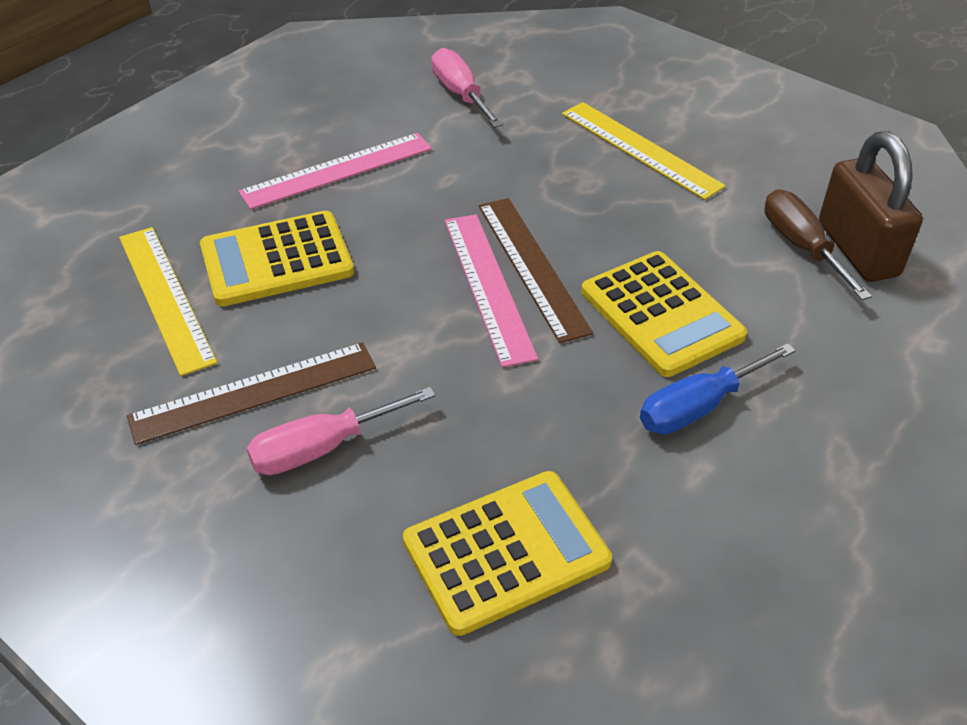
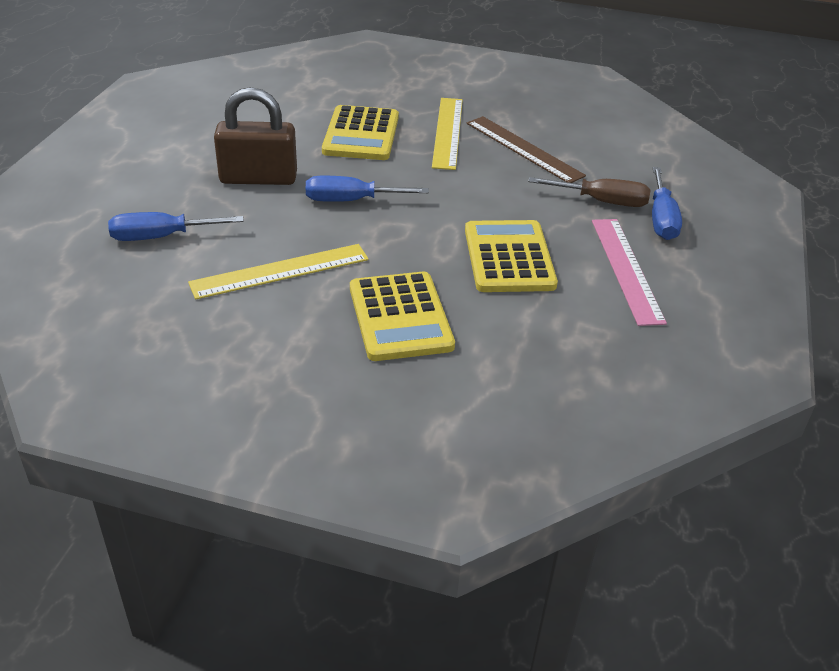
blue screwdriver: 1 -> 3
brown ruler: 2 -> 1
pink ruler: 2 -> 1
pink screwdriver: 2 -> 0

